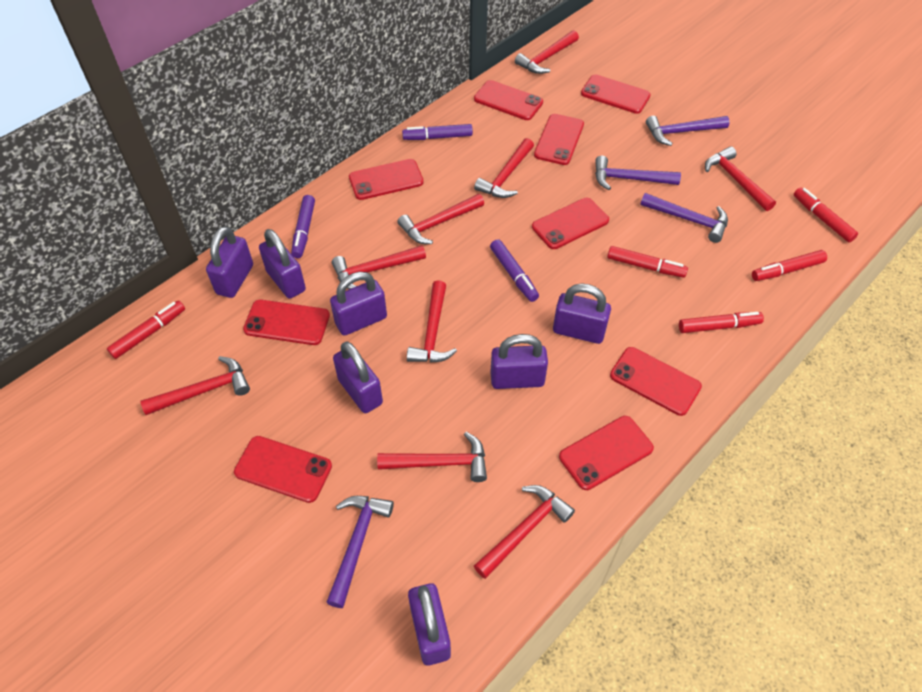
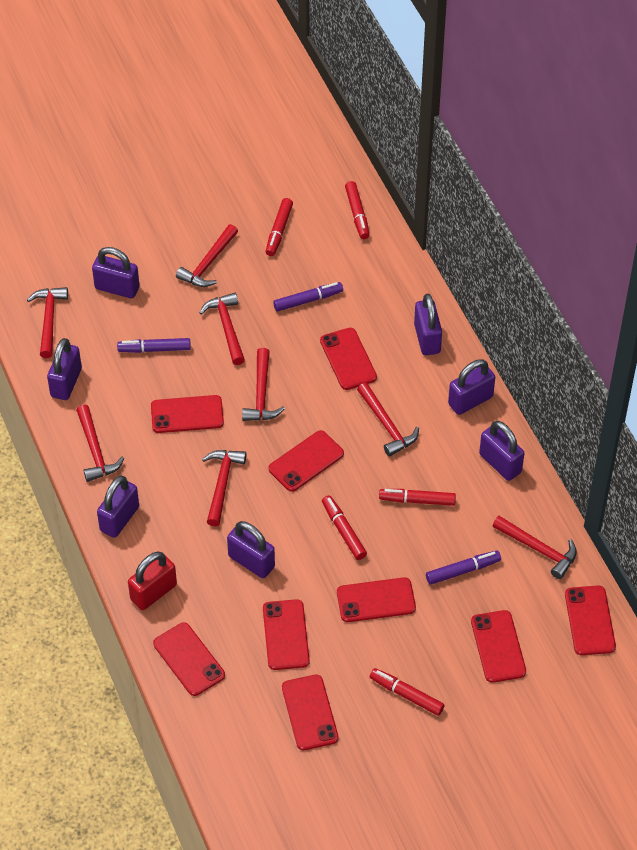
purple hammer: 4 -> 0
red hammer: 9 -> 8
red padlock: 0 -> 1

